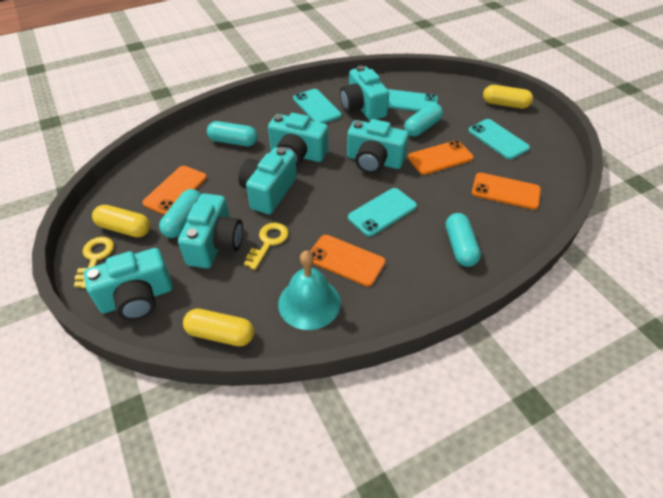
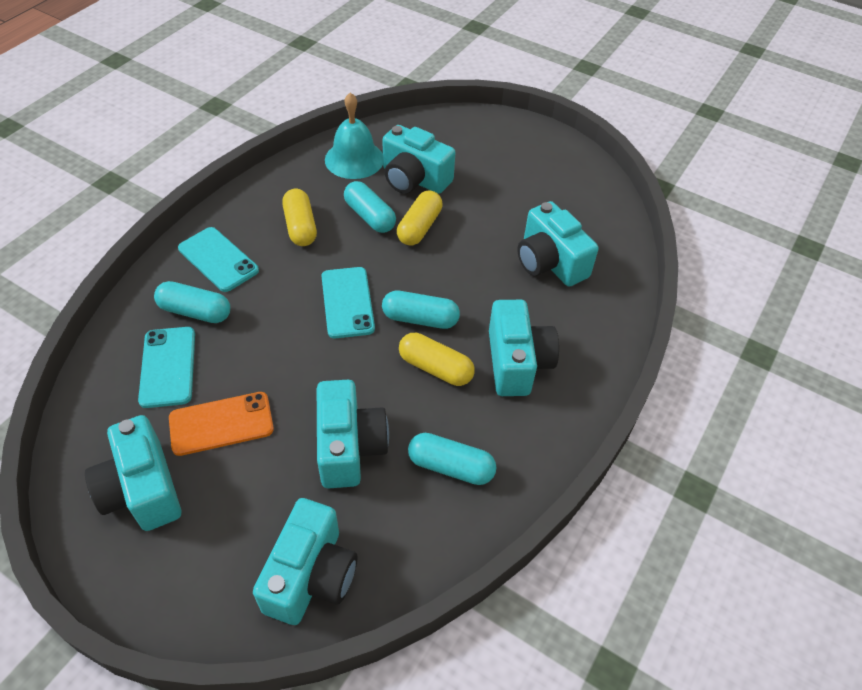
orange phone: 4 -> 1
turquoise phone: 4 -> 3
yellow key: 2 -> 0

